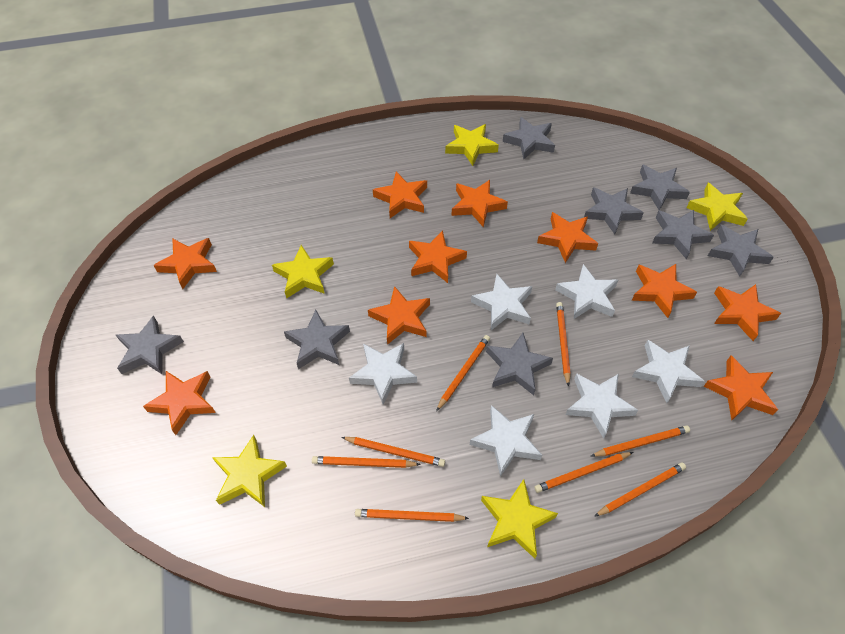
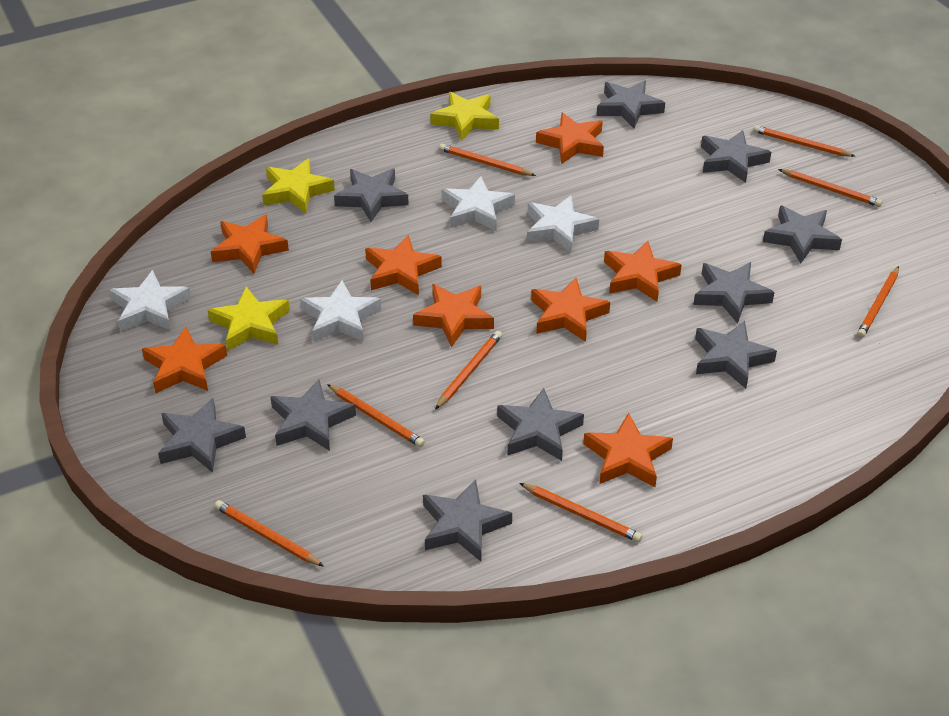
grey star: 8 -> 10
orange star: 10 -> 8
white star: 6 -> 4
yellow star: 5 -> 3

